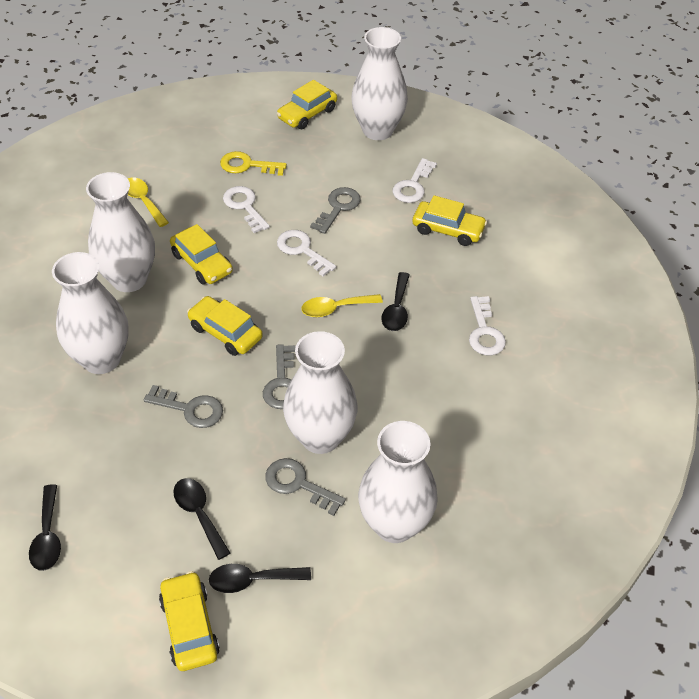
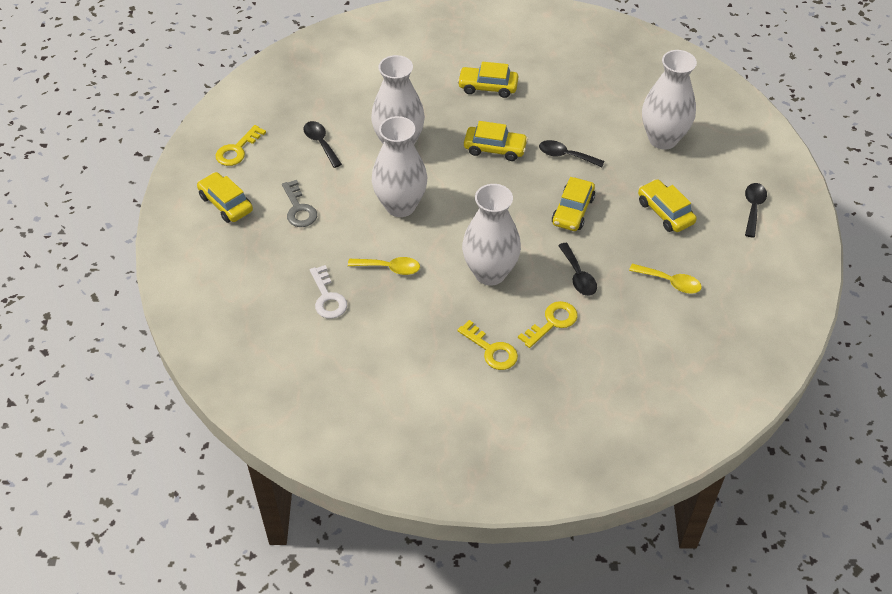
grey key: 4 -> 1
white key: 4 -> 1
white vase: 5 -> 4
yellow key: 1 -> 3

